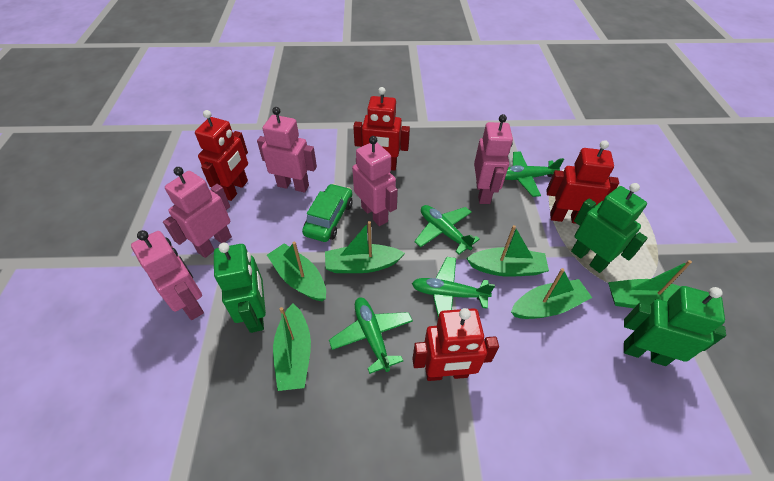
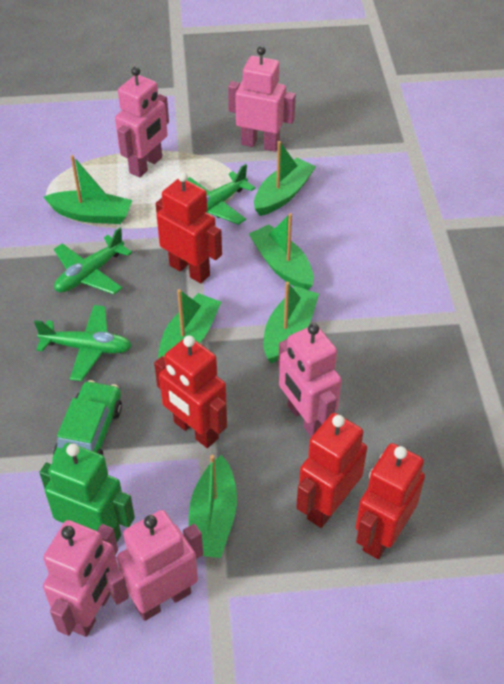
green plane: 4 -> 3
green robot: 3 -> 1

